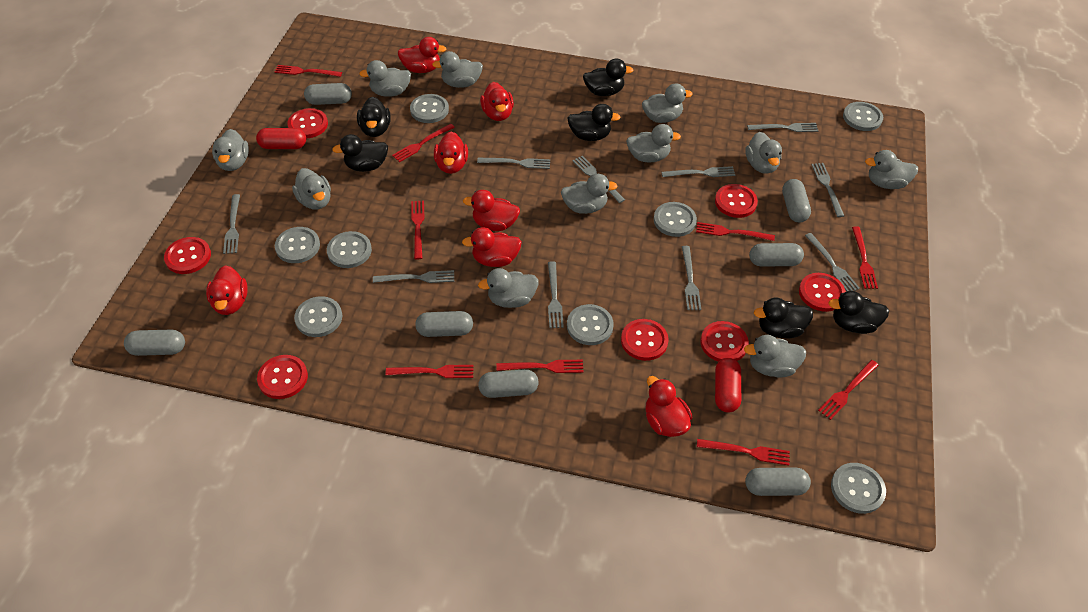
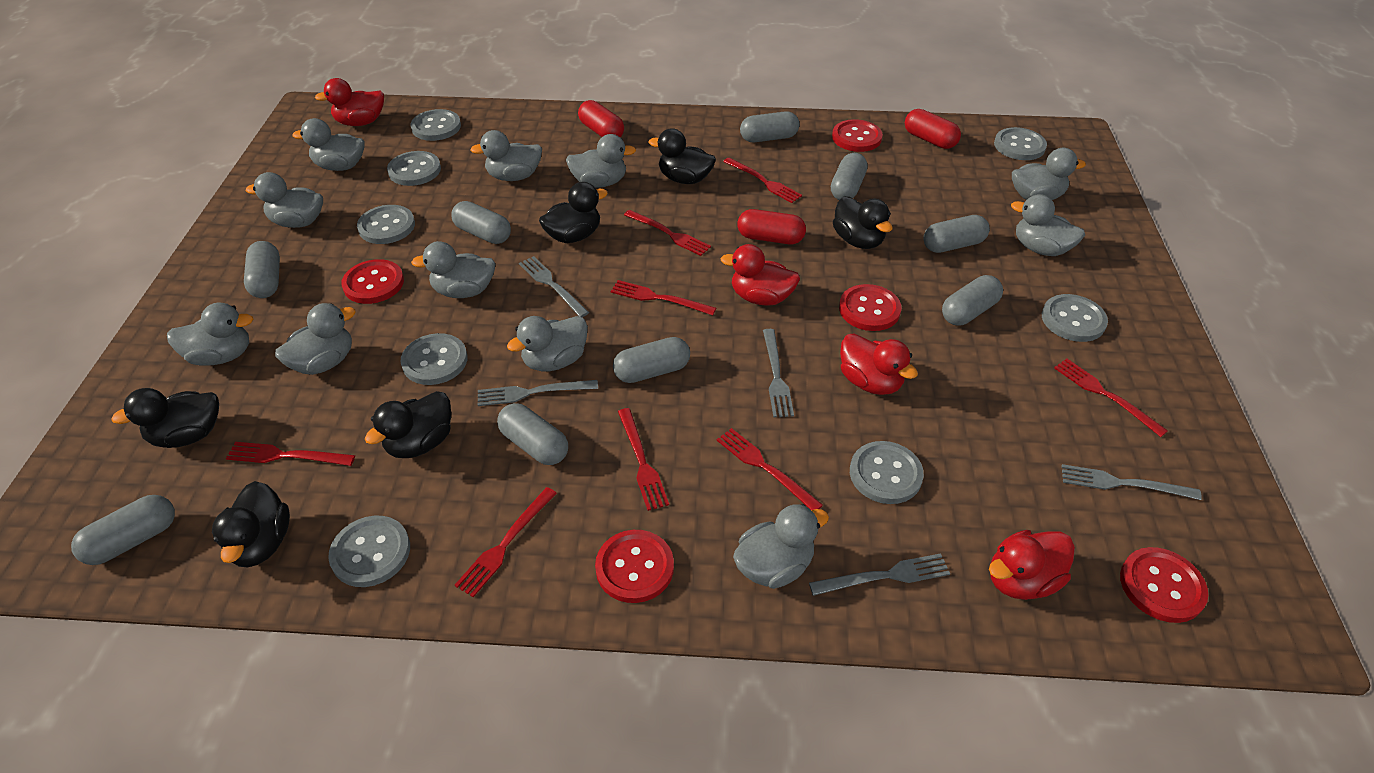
grey capsule: 7 -> 9
grey fork: 10 -> 5
red button: 7 -> 5
red capsule: 2 -> 3
red duck: 7 -> 4
red fork: 9 -> 8

